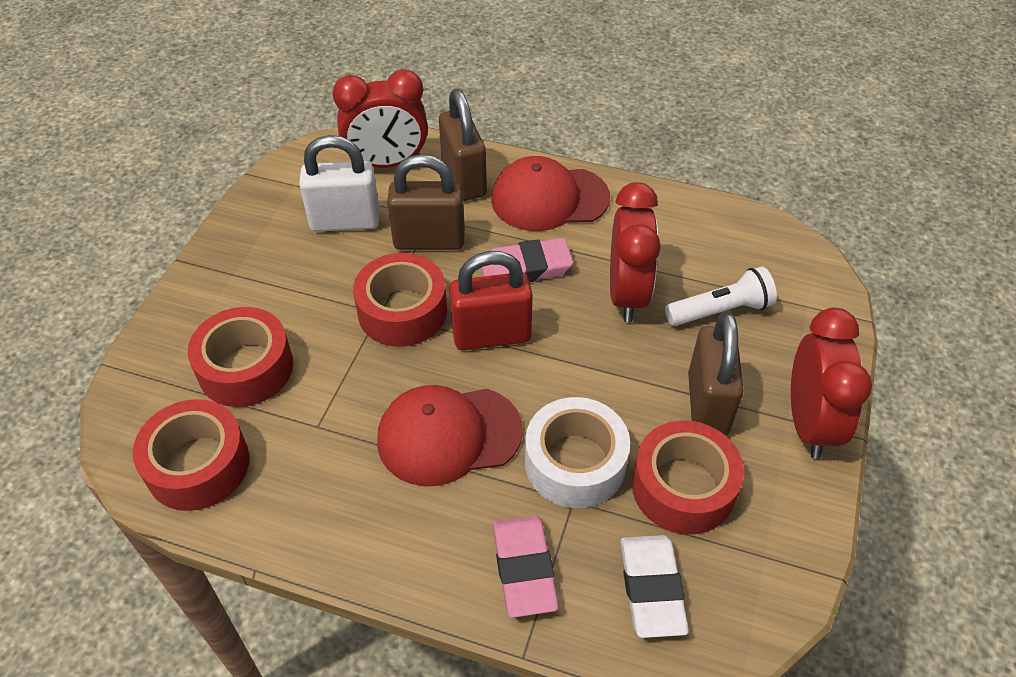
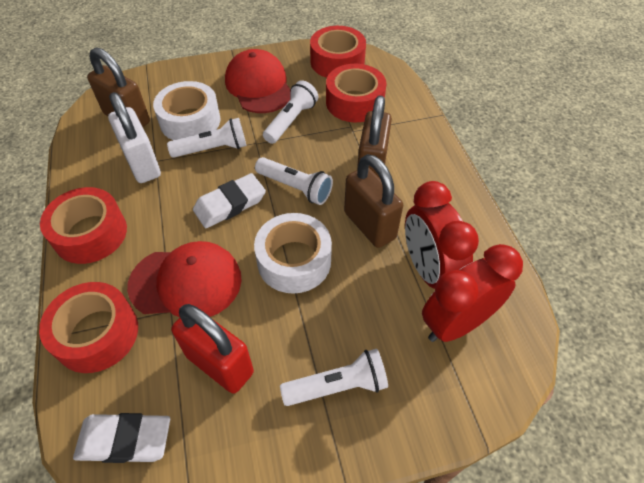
pink eraser: 2 -> 0
red clock: 3 -> 2
white eraser: 1 -> 2
white flashlight: 1 -> 4
white tape: 1 -> 2

